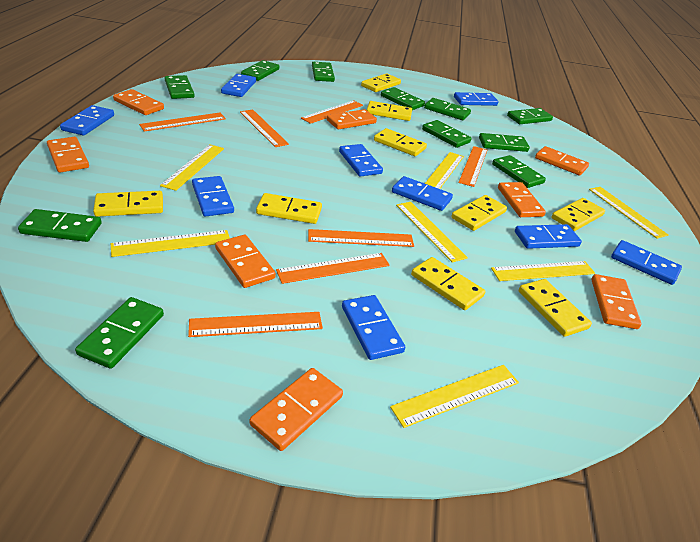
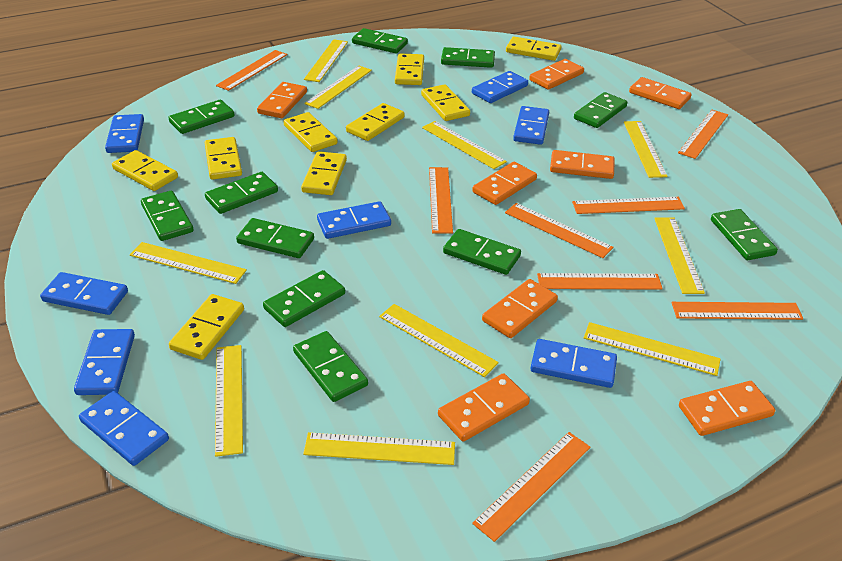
blue domino: 9 -> 8
orange ruler: 7 -> 8
yellow ruler: 7 -> 10

